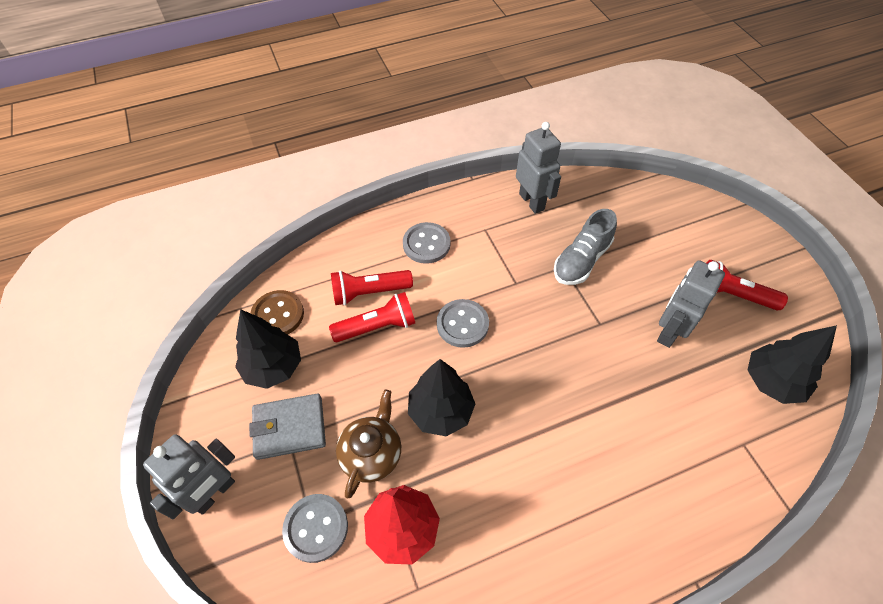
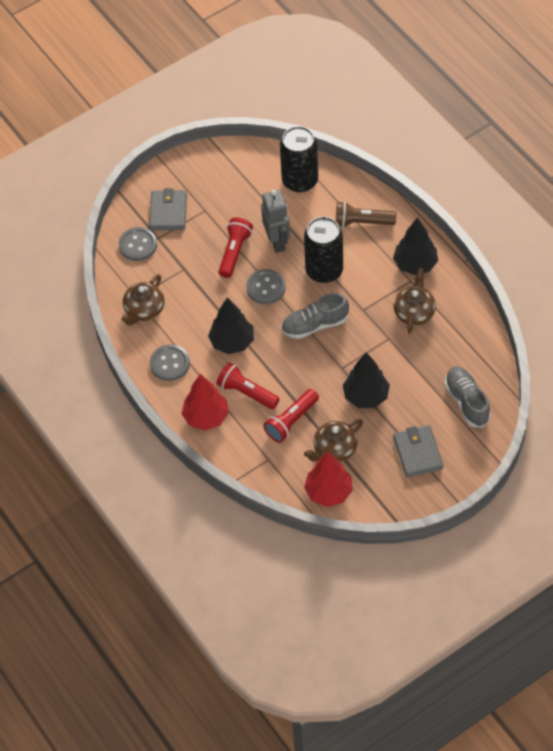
black can: 0 -> 2
brown button: 1 -> 0
brown flashlight: 0 -> 1
brown teapot: 1 -> 3
grey robot: 3 -> 1
grey shoe: 1 -> 2
grey wallet: 1 -> 2
red tree: 1 -> 2

